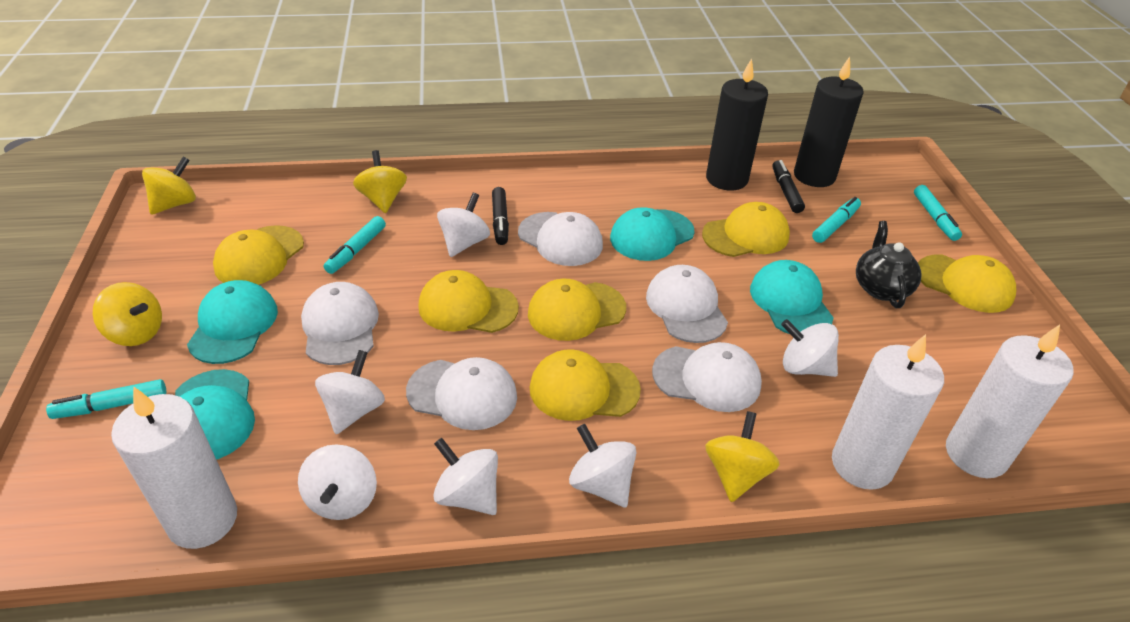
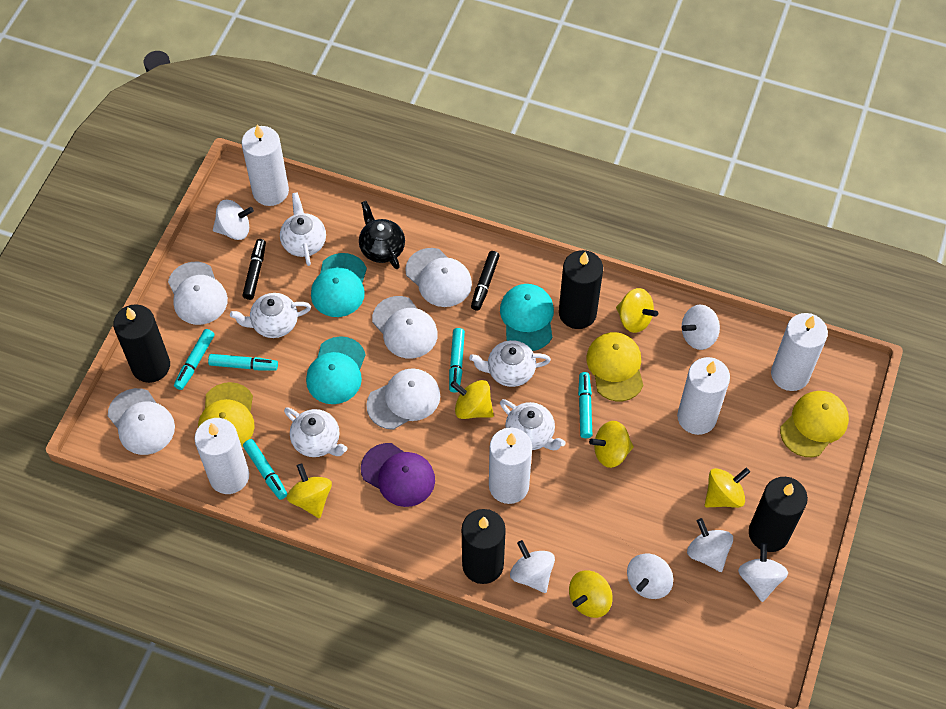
black candle: 2 -> 4
purple cap: 0 -> 1
turquoise cap: 4 -> 3
turquoise marker: 4 -> 5
white candle: 3 -> 5
white teapot: 0 -> 5
yellow cap: 6 -> 3
yellow spinning top: 4 -> 6

